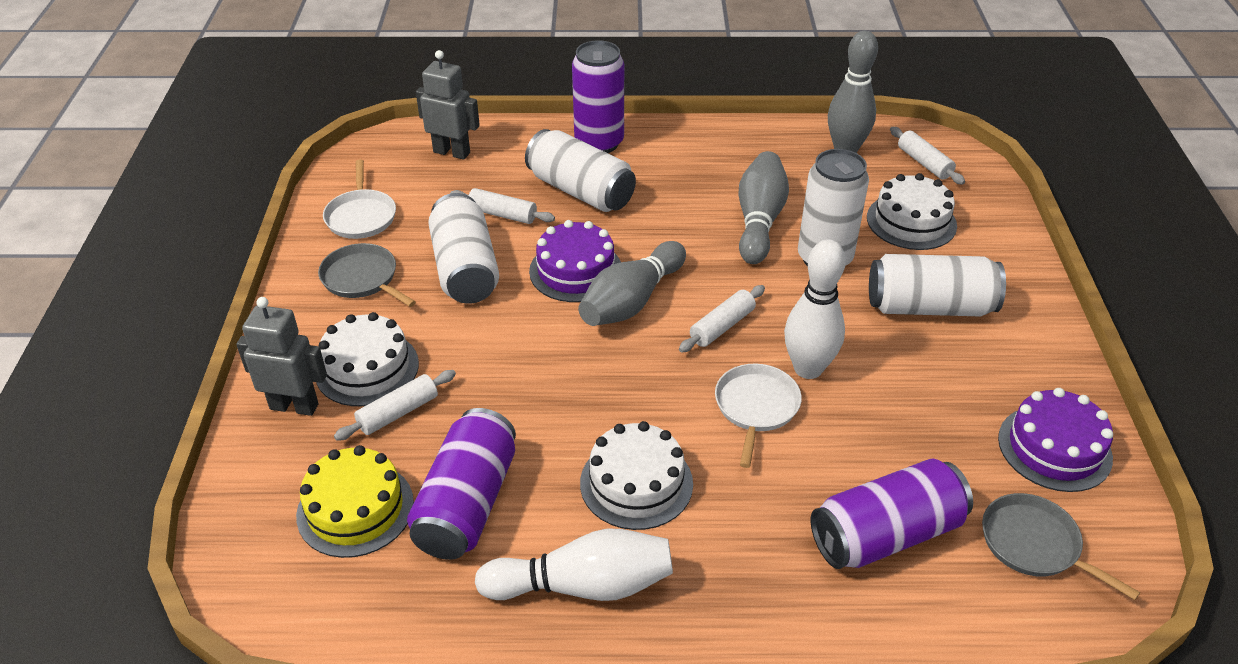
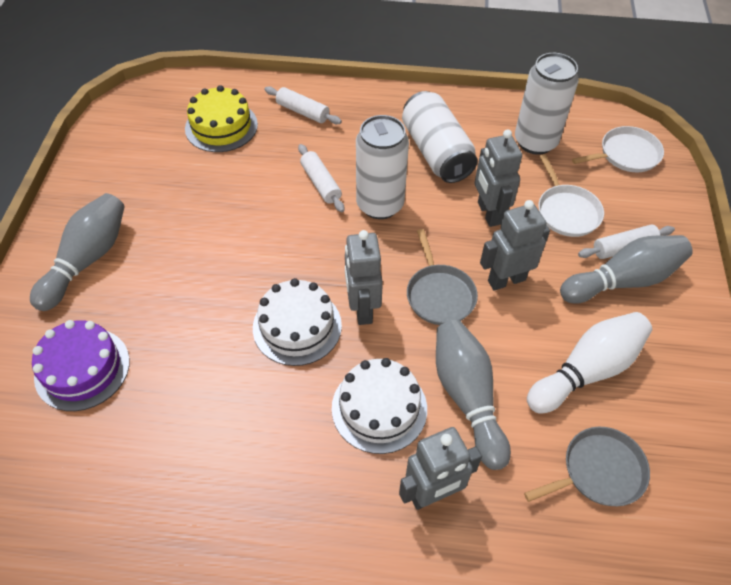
grey robot: 2 -> 4
purple cake: 2 -> 1
purple can: 3 -> 0
white bowling pin: 2 -> 1
white cake: 3 -> 2
white can: 4 -> 3
white rolling pin: 4 -> 3

